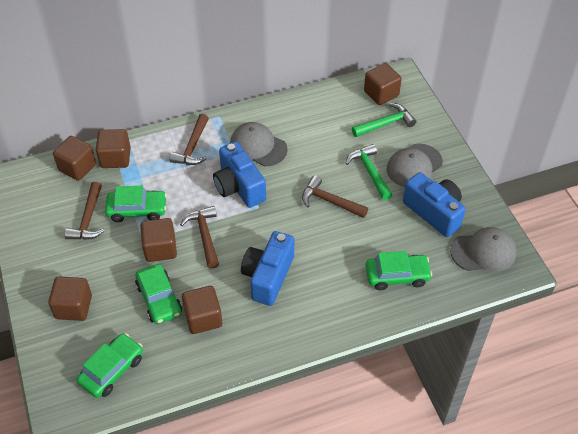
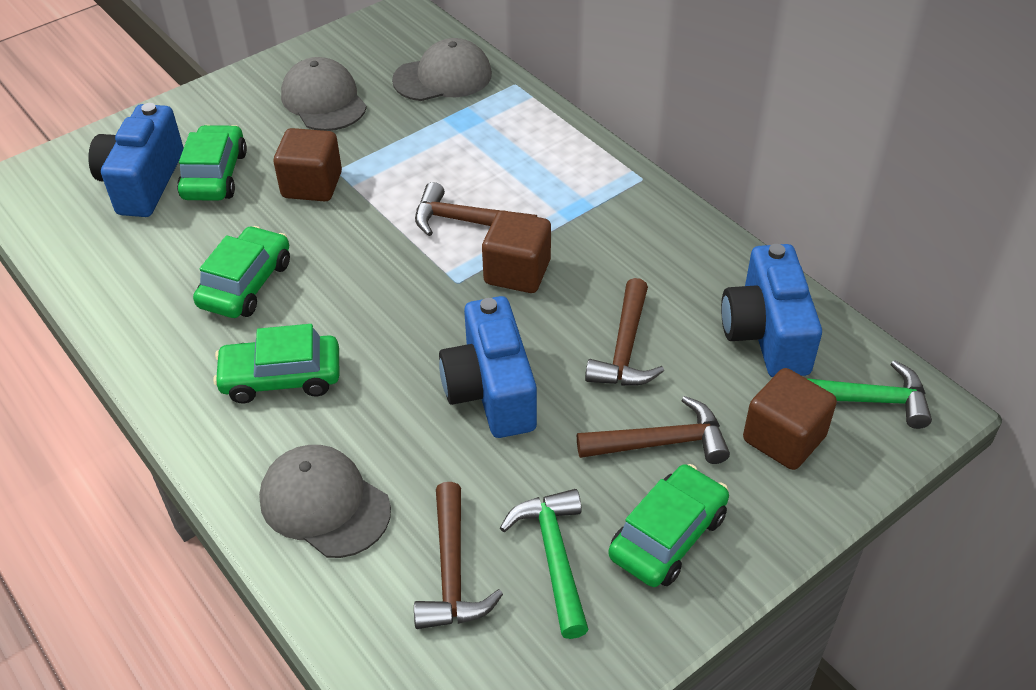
brown cube: 6 -> 3

